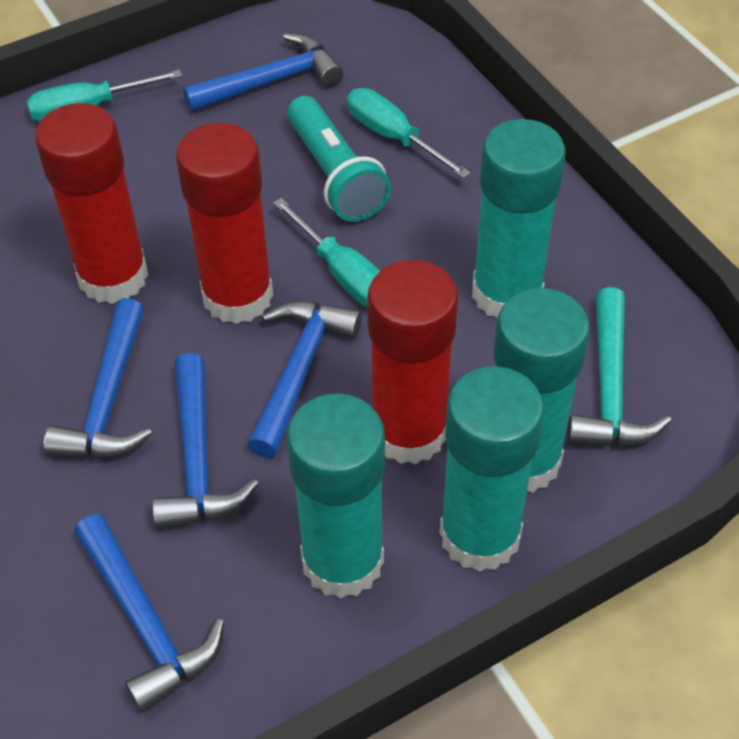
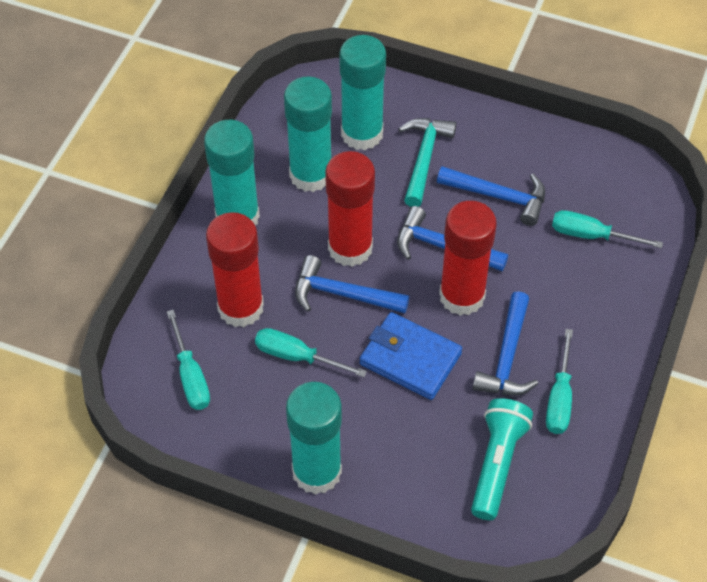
blue hammer: 5 -> 4
blue wallet: 0 -> 1
turquoise screwdriver: 3 -> 4

